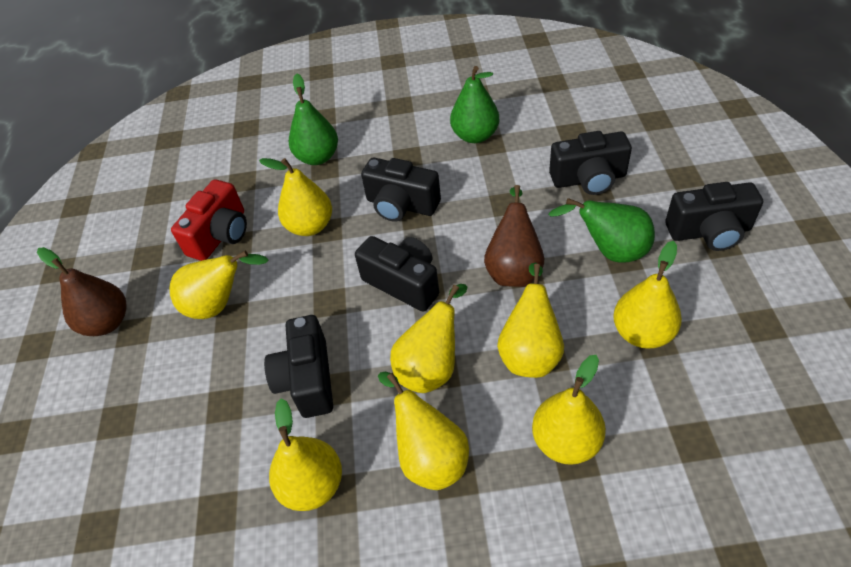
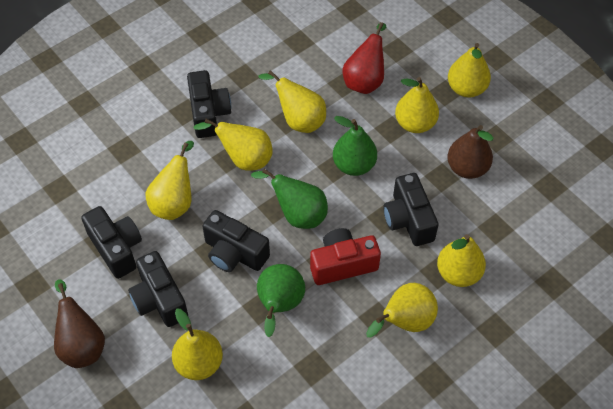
red pear: 0 -> 1

